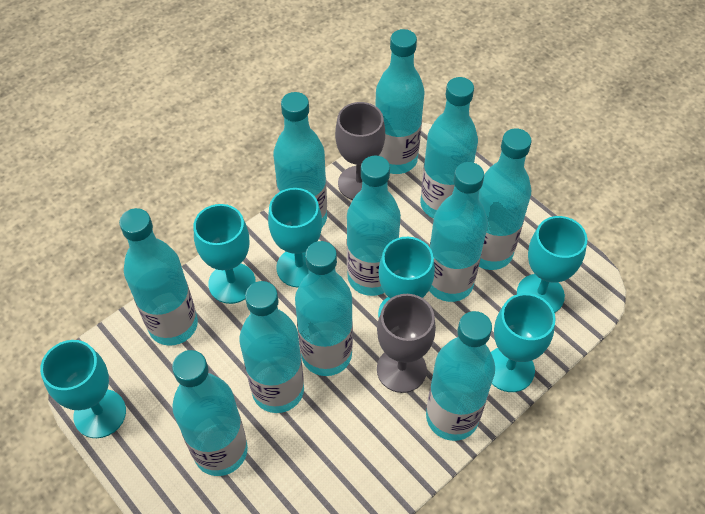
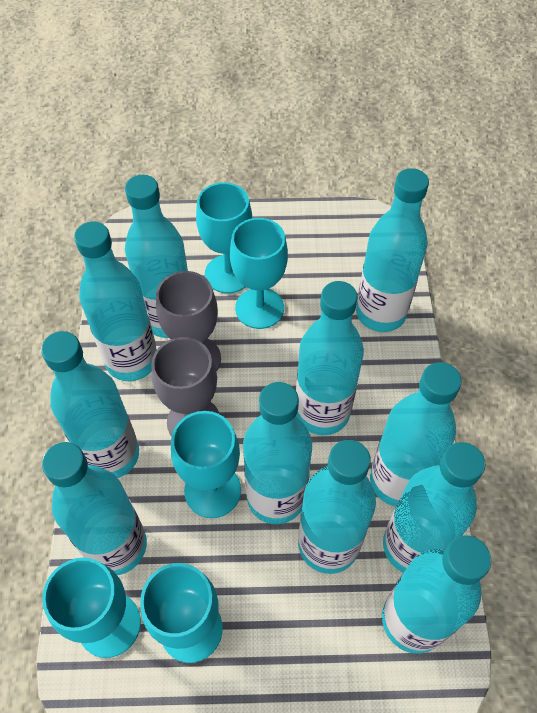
turquoise goblet: 6 -> 5

